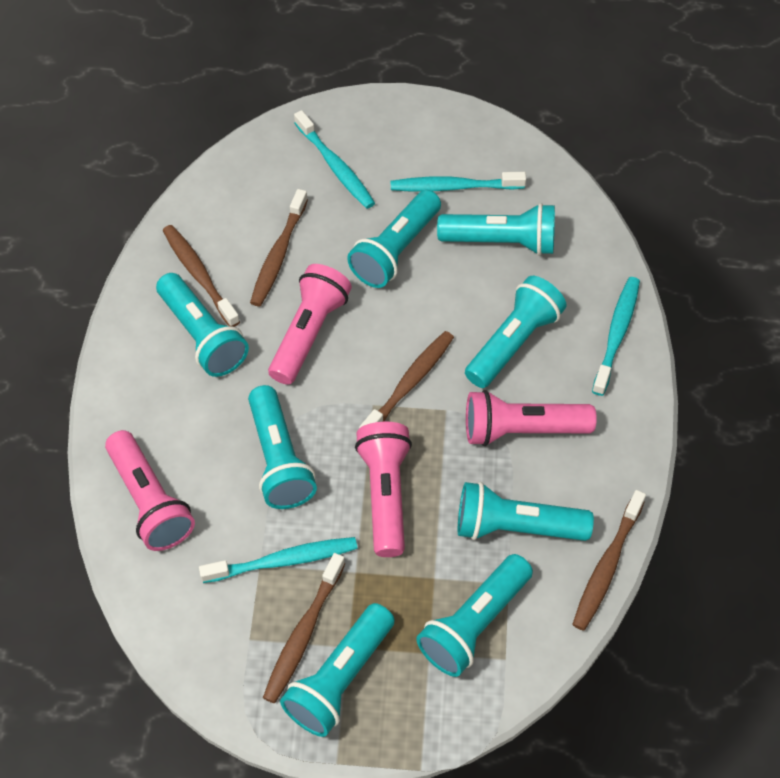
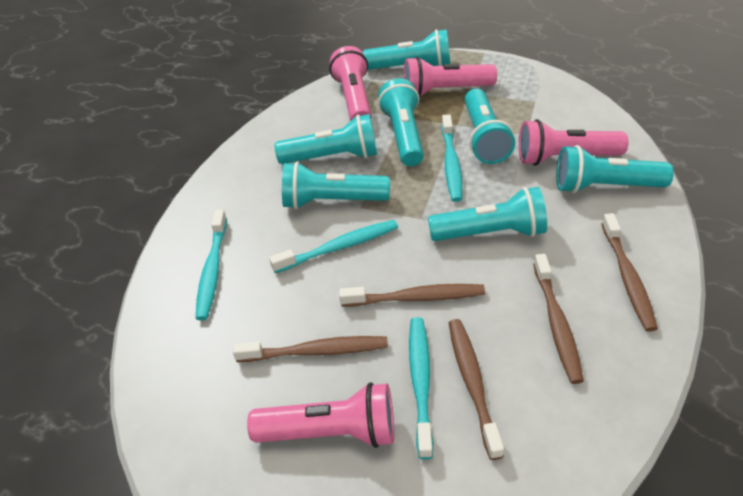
turquoise flashlight: 8 -> 7

